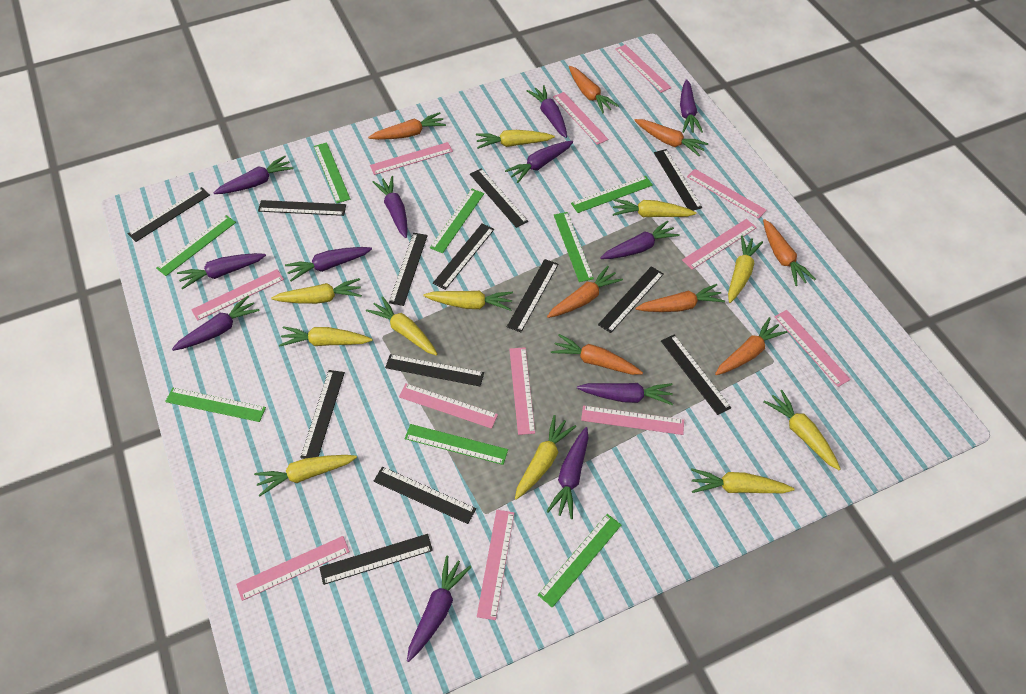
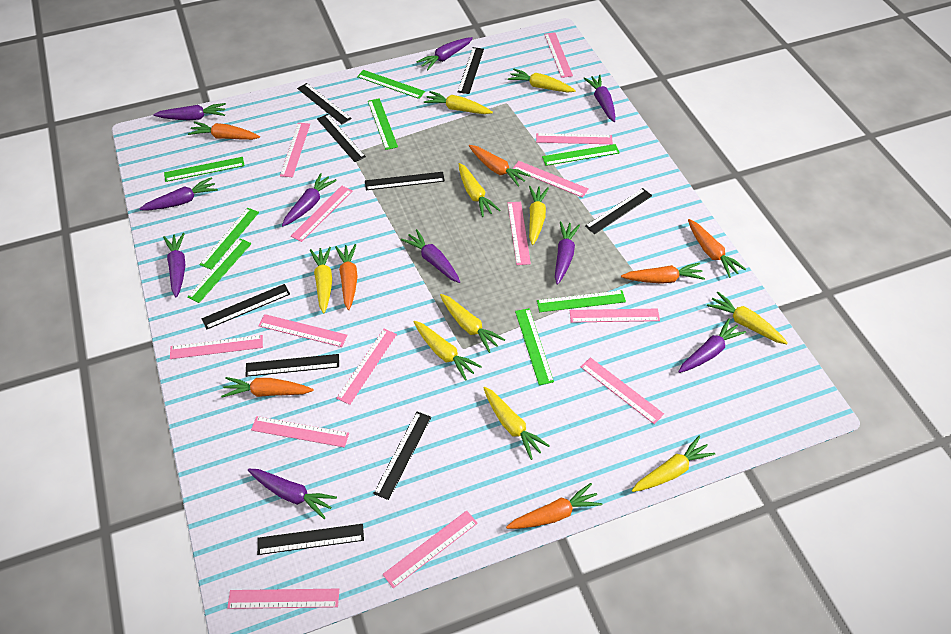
black ruler: 13 -> 9
orange carrot: 8 -> 7
pink ruler: 12 -> 14
purple carrot: 12 -> 10
yellow carrot: 11 -> 10

